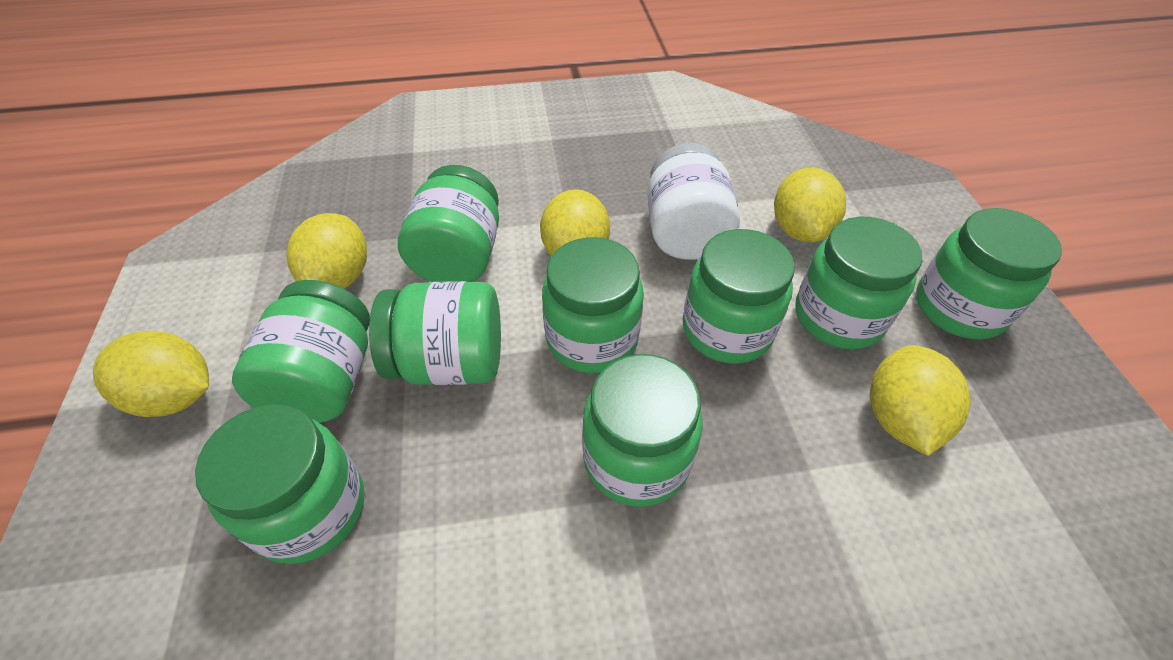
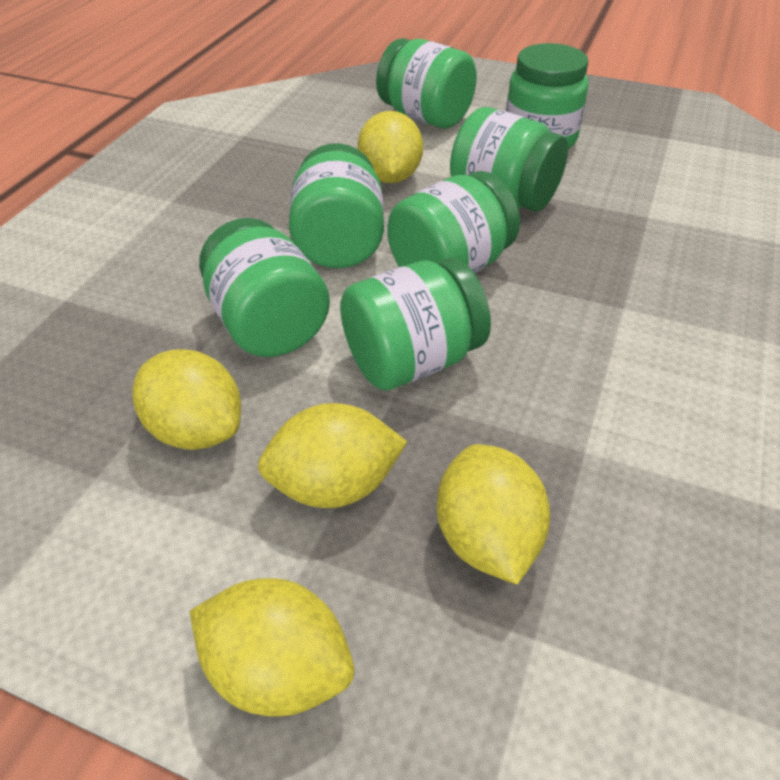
green jar: 9 -> 7
white jar: 1 -> 0

